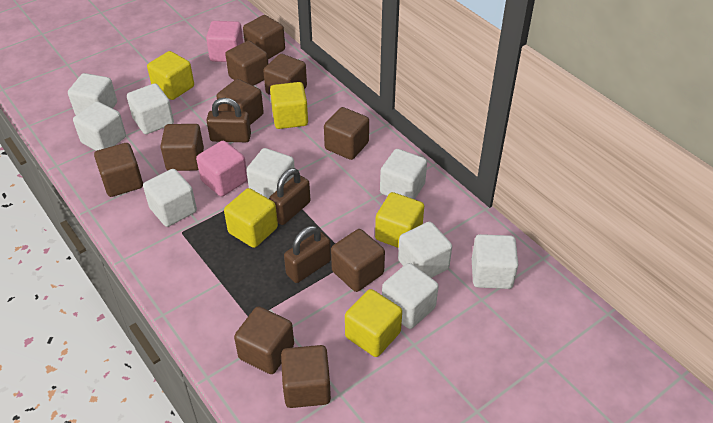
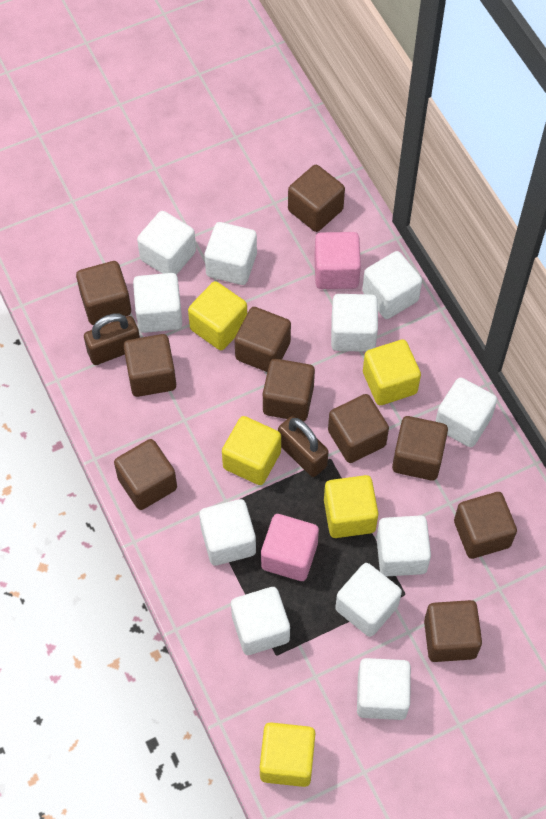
brown padlock: 3 -> 2
white cube: 9 -> 11

